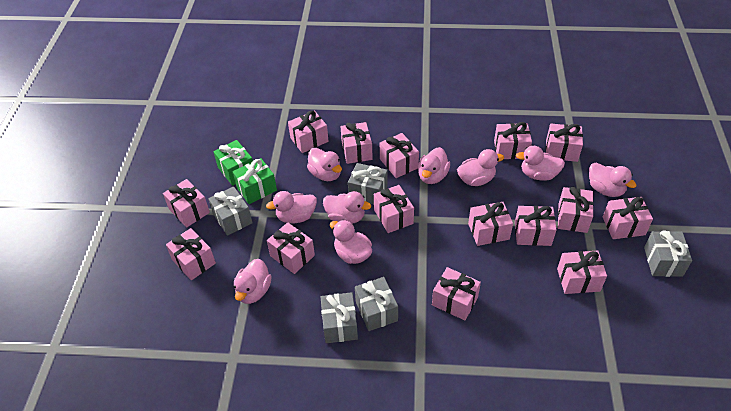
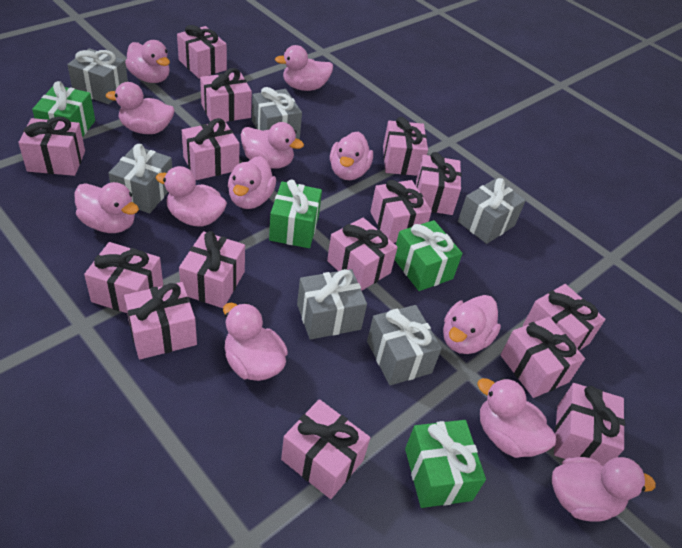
green gift: 2 -> 4
grey gift: 5 -> 6
pink duck: 9 -> 12

